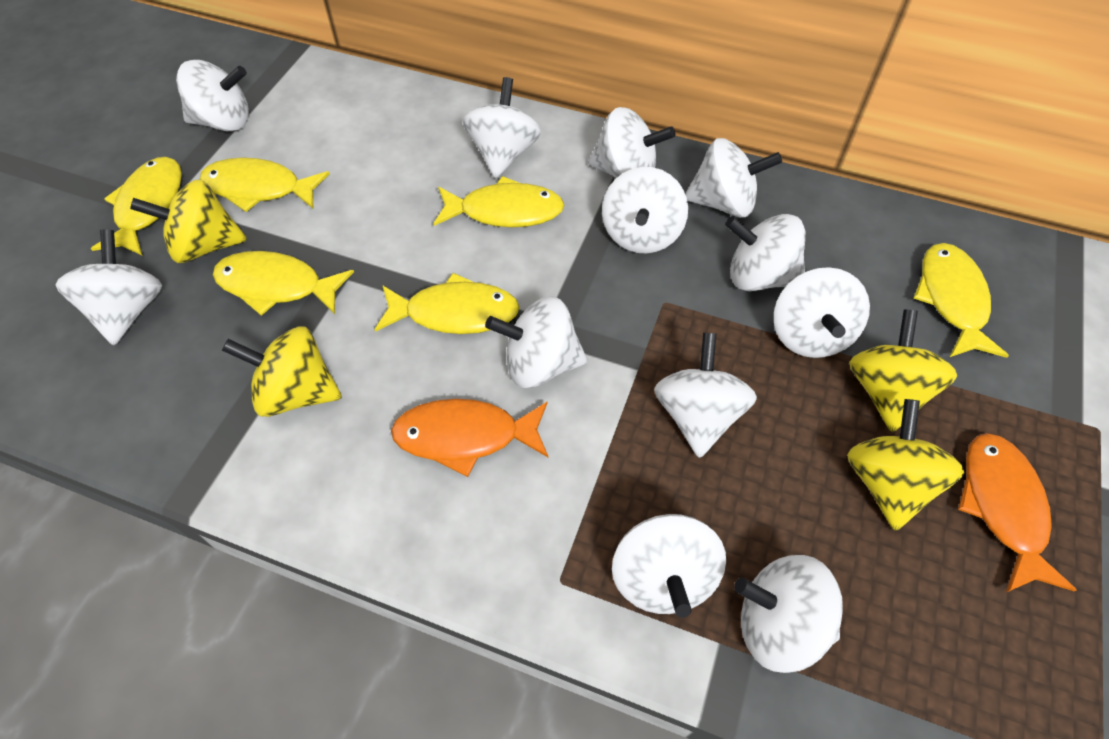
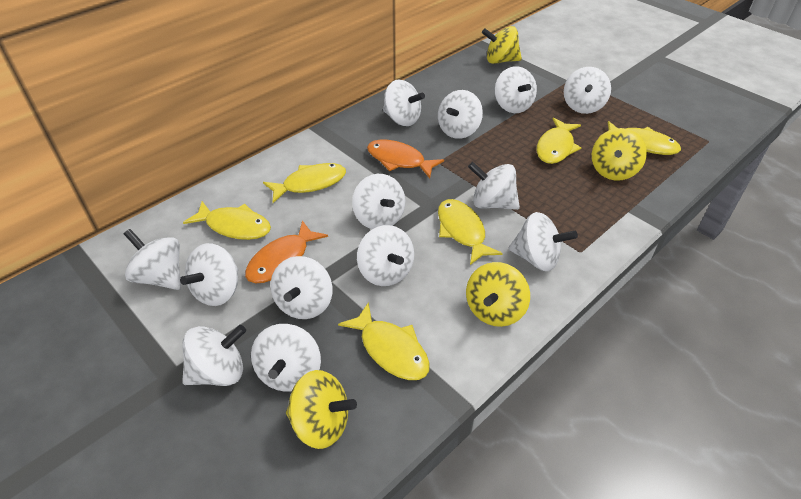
white spinning top: 12 -> 13

